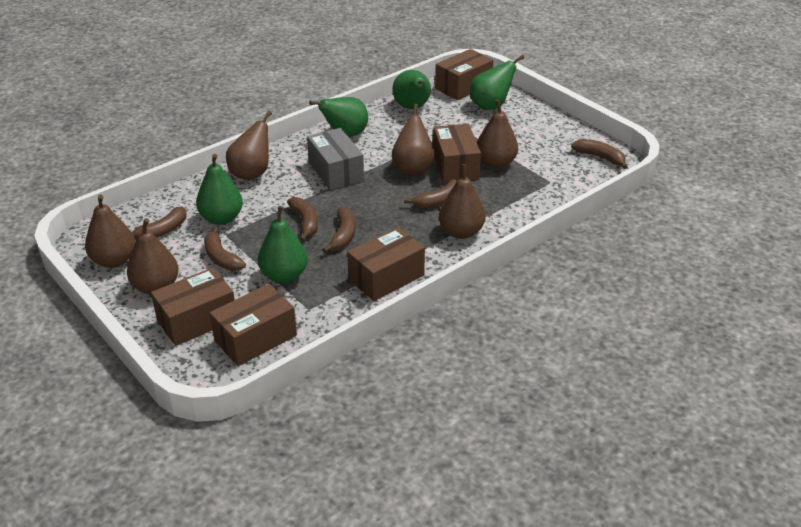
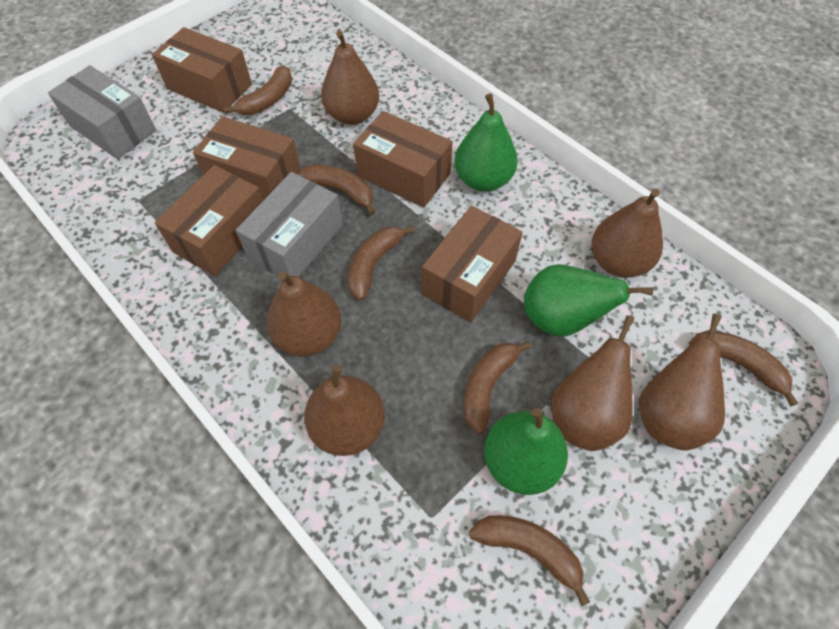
green pear: 5 -> 3
grey box: 1 -> 2

